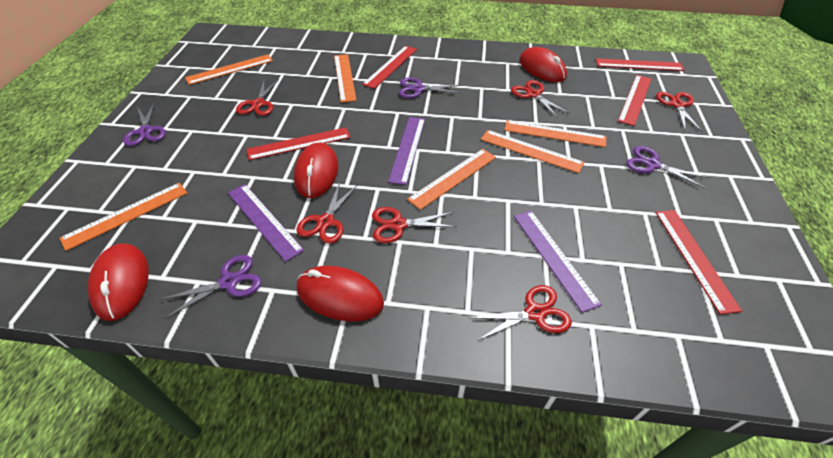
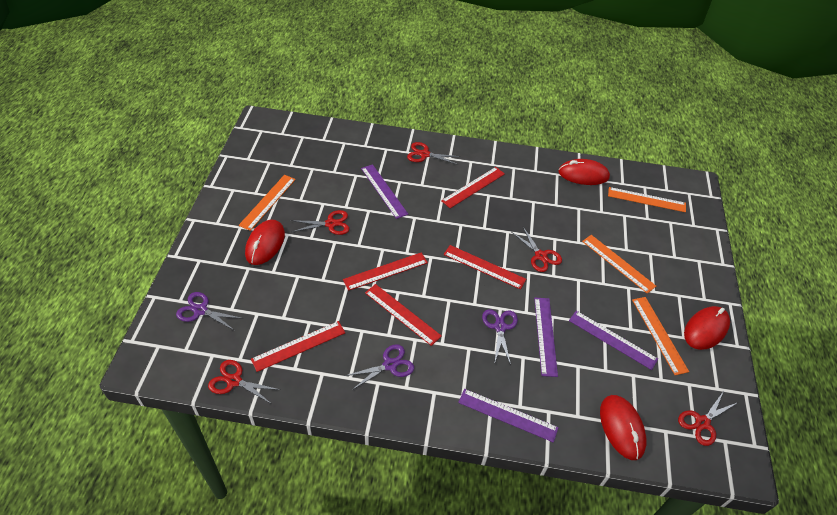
orange ruler: 6 -> 4
purple ruler: 3 -> 4
purple scissors: 4 -> 3
red scissors: 6 -> 5

